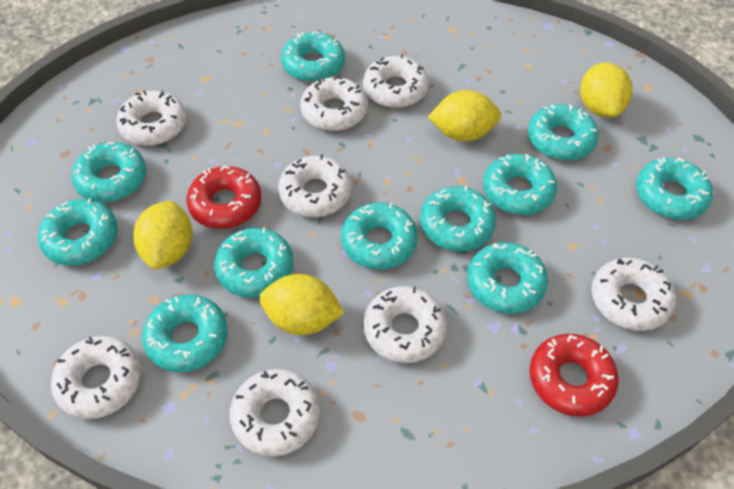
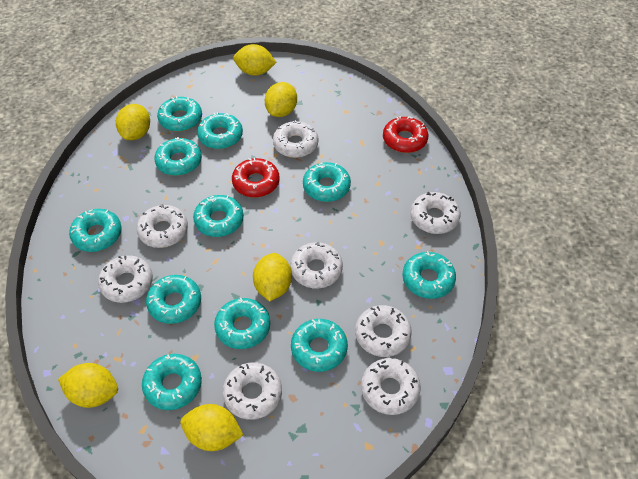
yellow lemon: 4 -> 6

